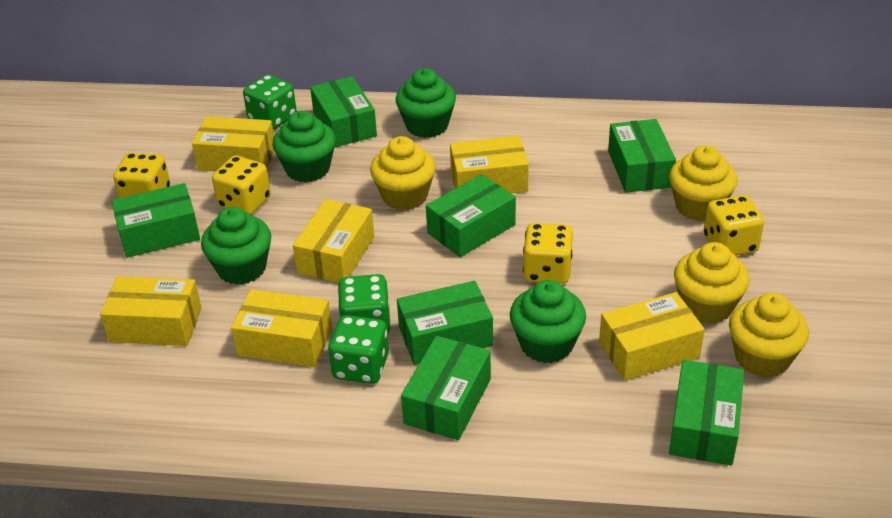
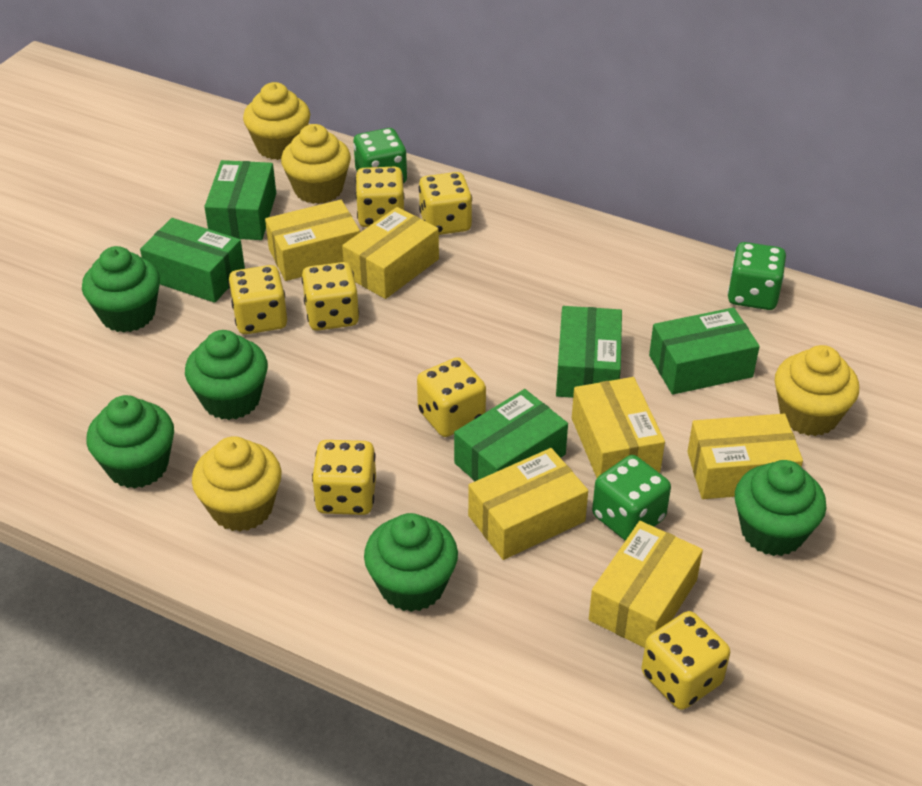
green box: 7 -> 5
green cupcake: 4 -> 5
yellow dice: 4 -> 7

